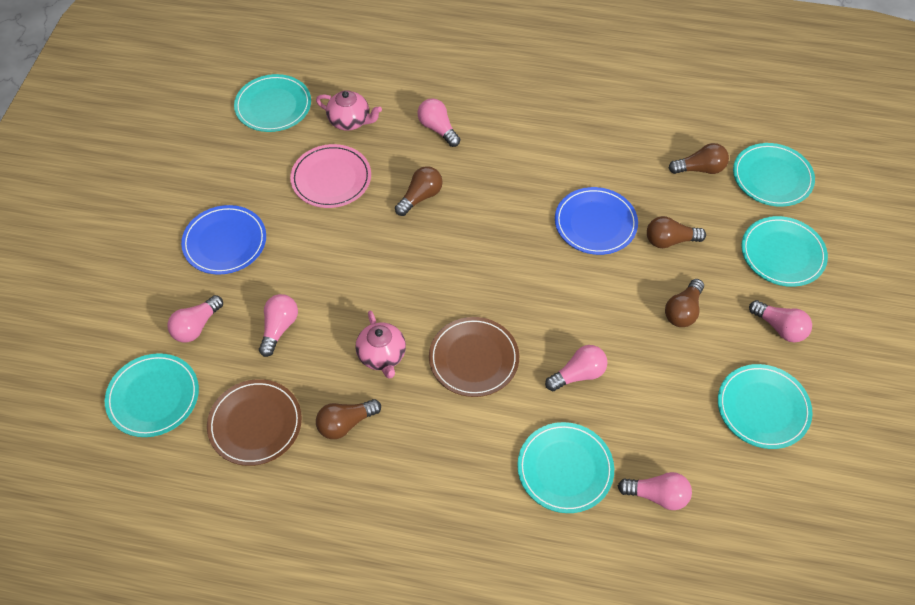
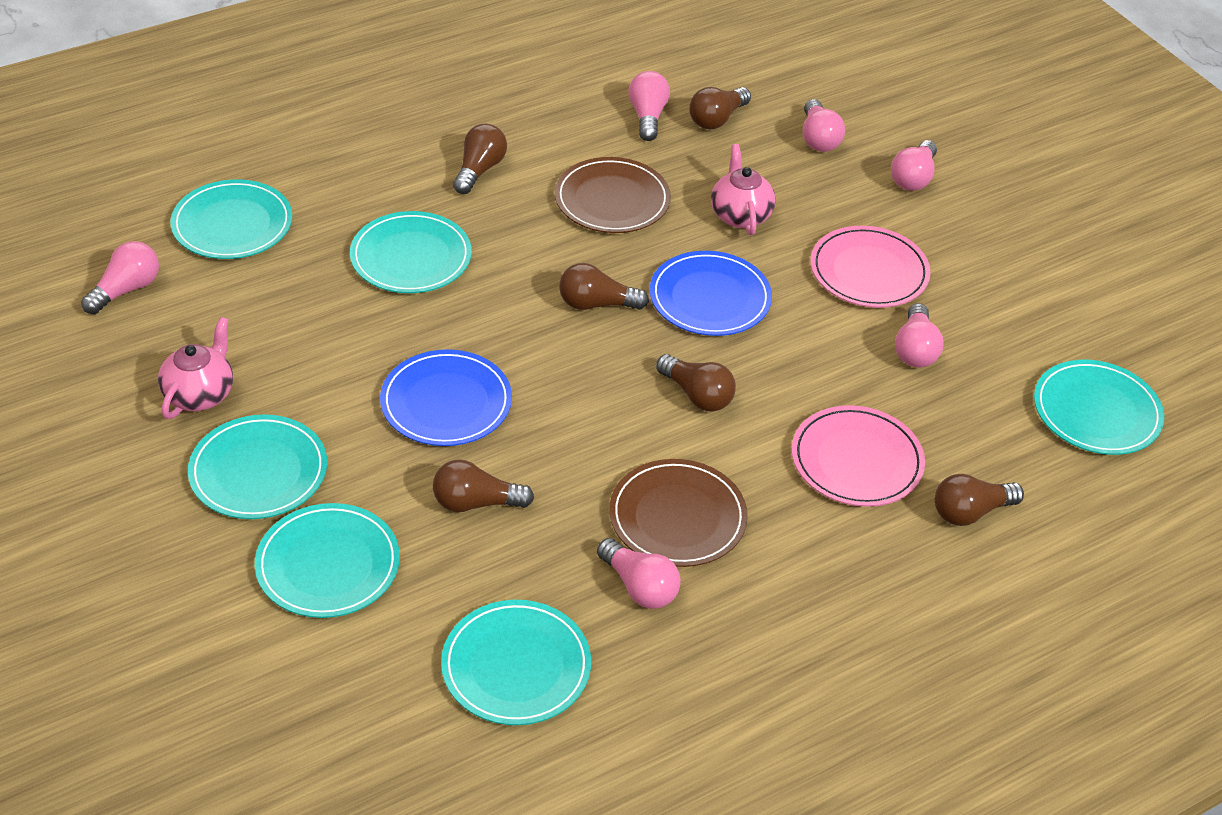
brown light bulb: 5 -> 6
pink plate: 1 -> 2

